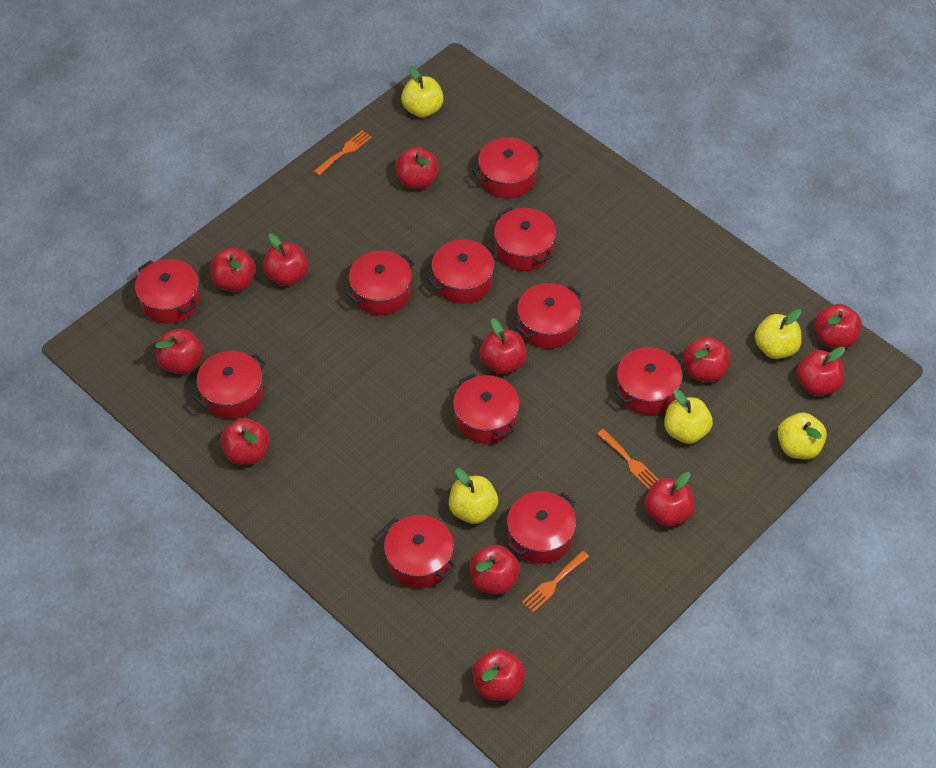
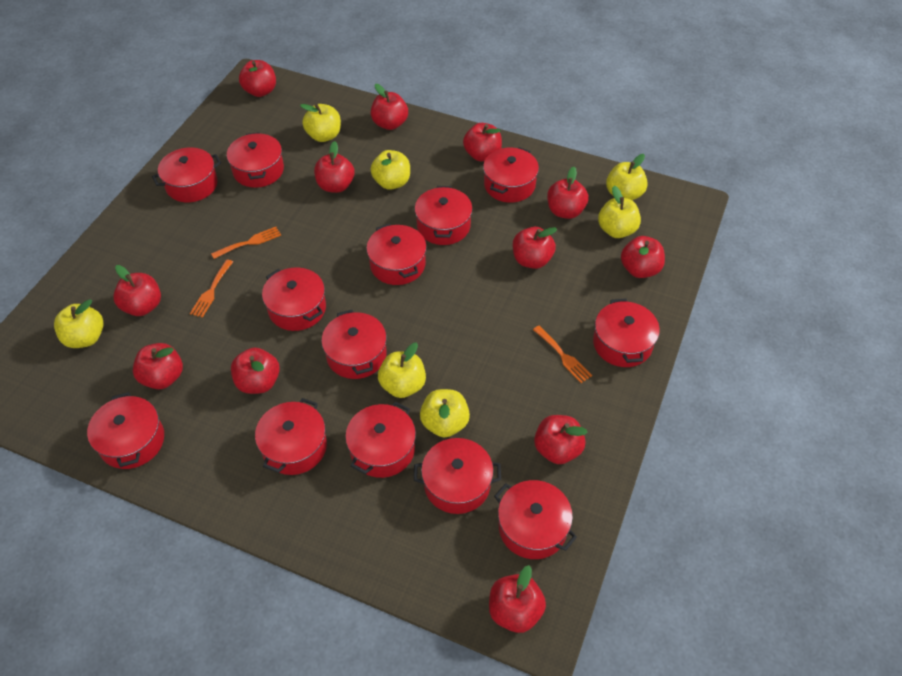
red pot: 11 -> 13
yellow apple: 5 -> 7

